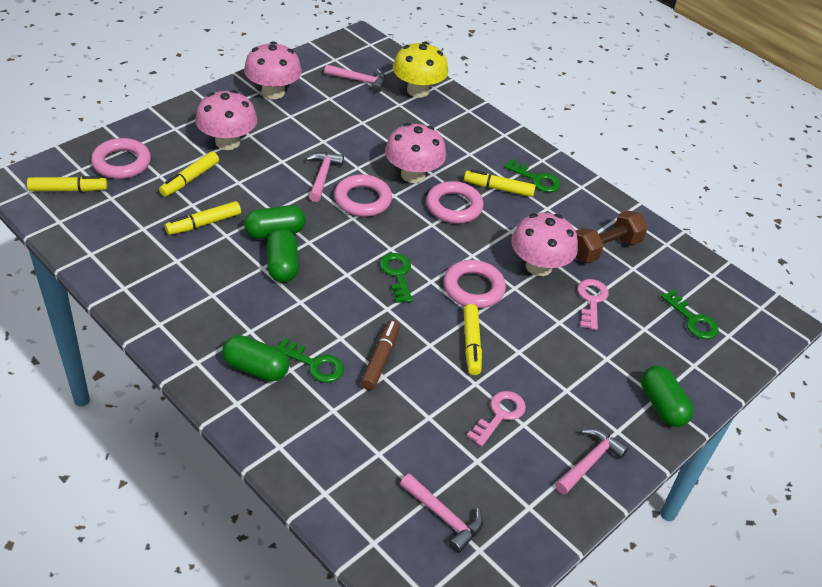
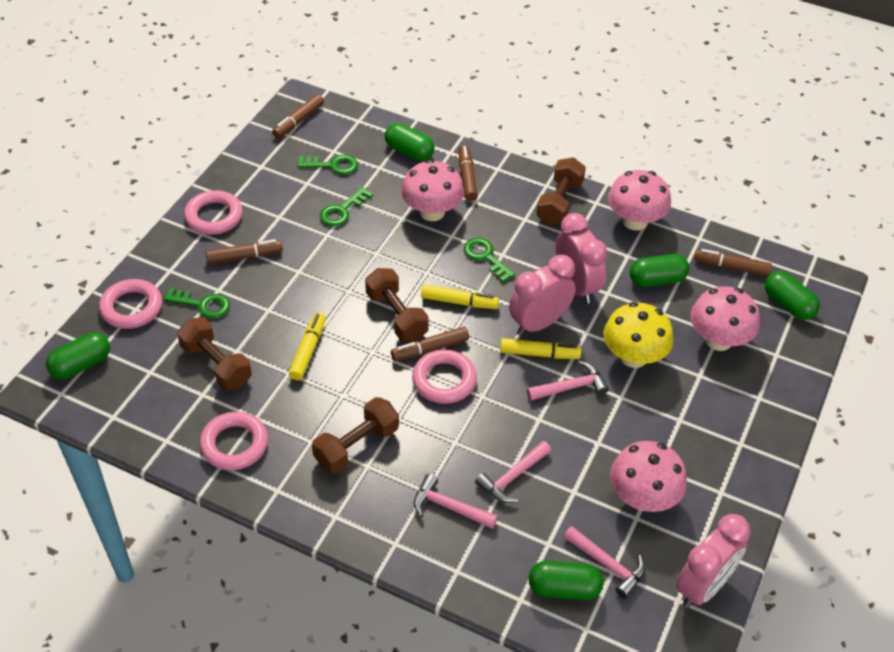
brown dumbbell: 1 -> 4
brown marker: 1 -> 5
green capsule: 4 -> 5
pink clock: 0 -> 3
pink key: 2 -> 0
yellow marker: 5 -> 3

